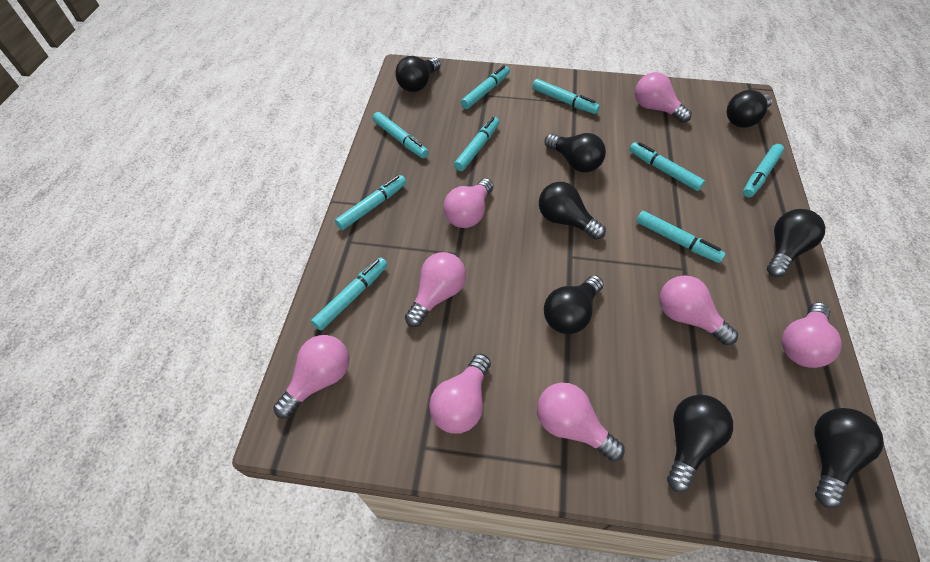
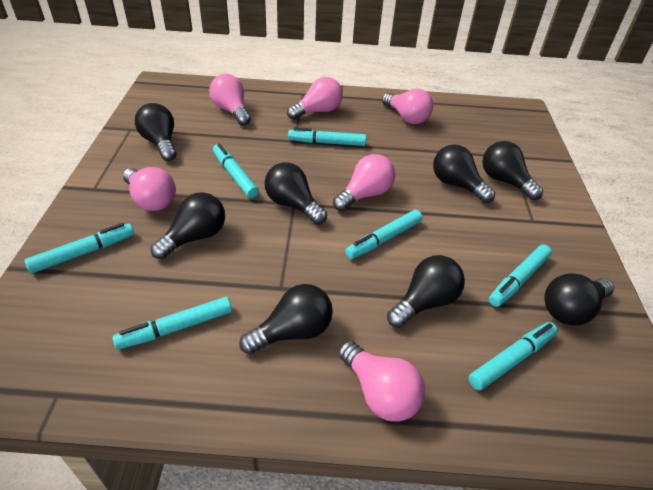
pink light bulb: 8 -> 6
turquoise marker: 9 -> 7

